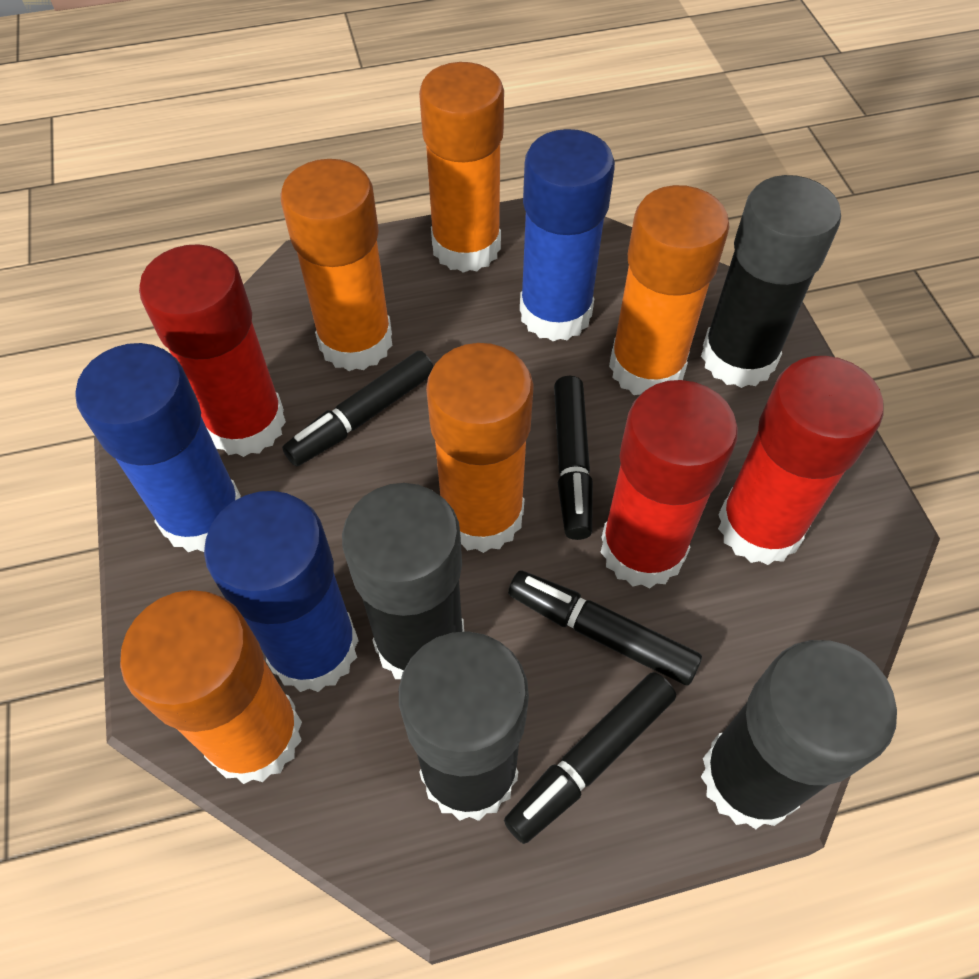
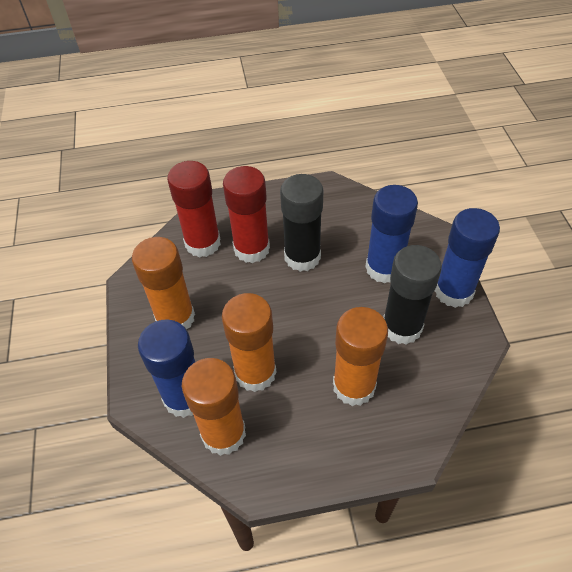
black glue stick: 4 -> 2
black marker: 4 -> 0
orange glue stick: 5 -> 4
red glue stick: 3 -> 2

